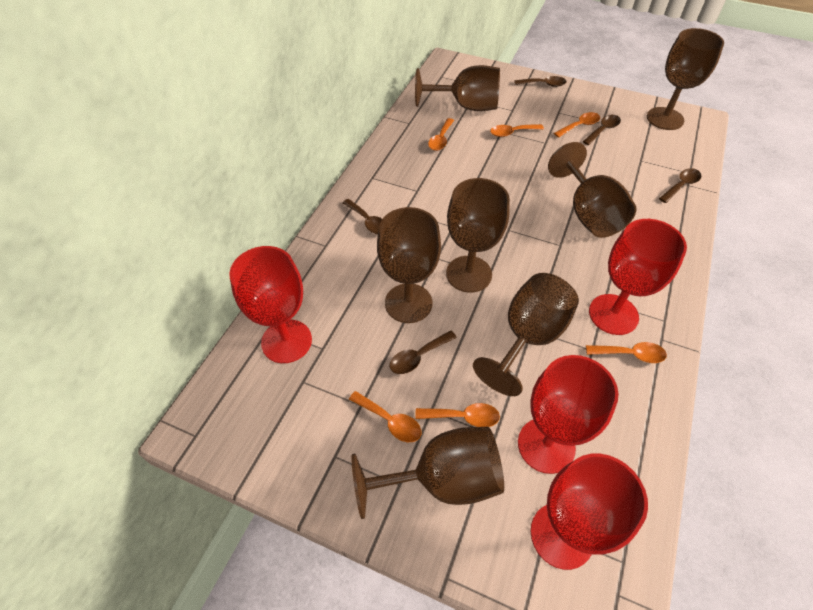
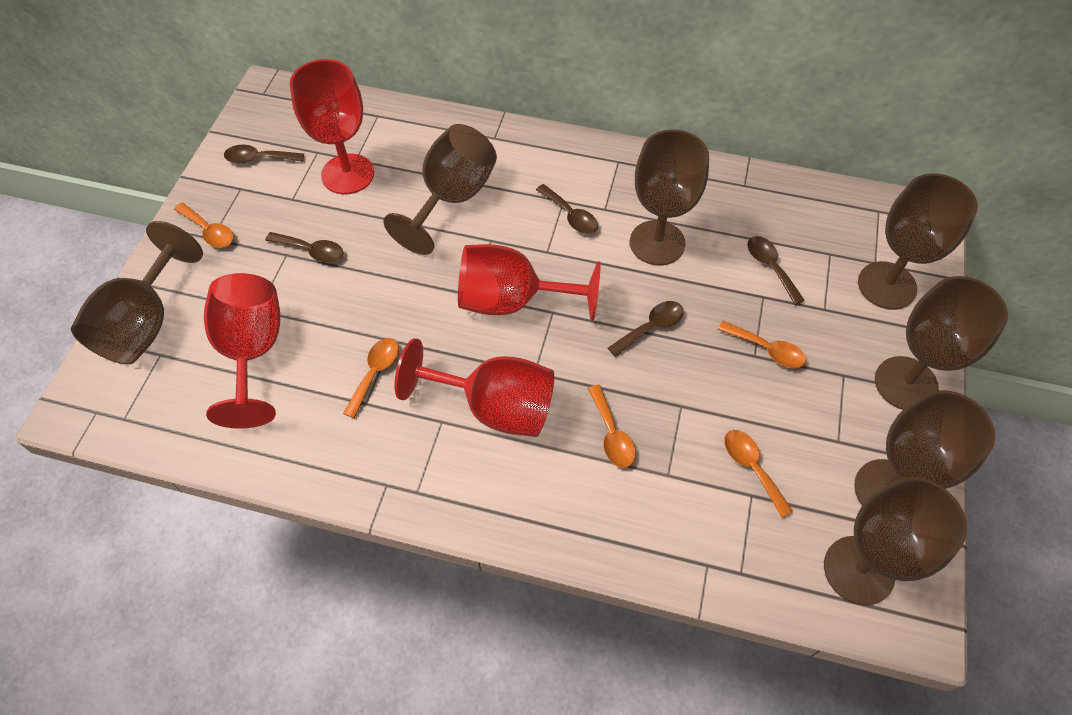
orange spoon: 6 -> 5

